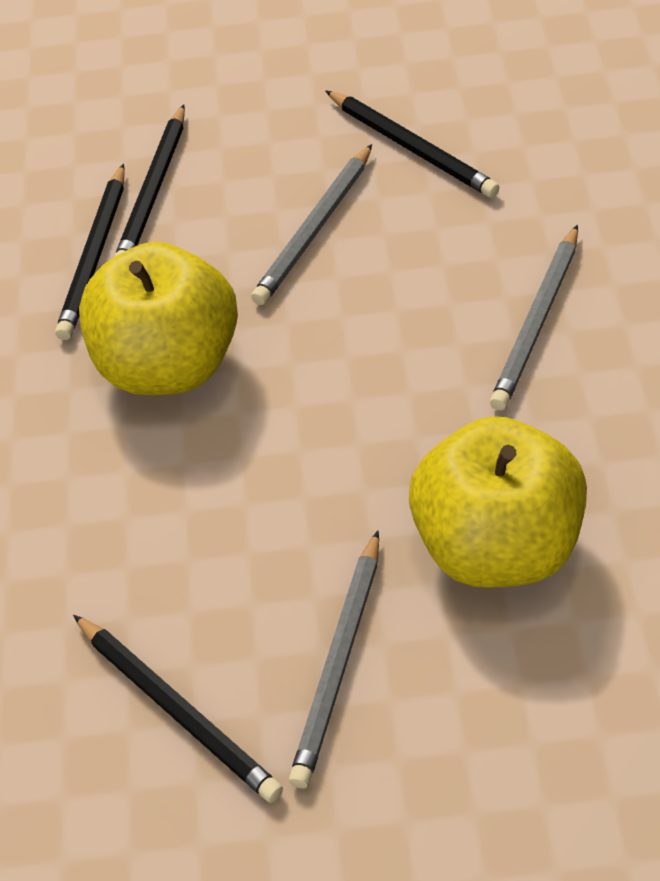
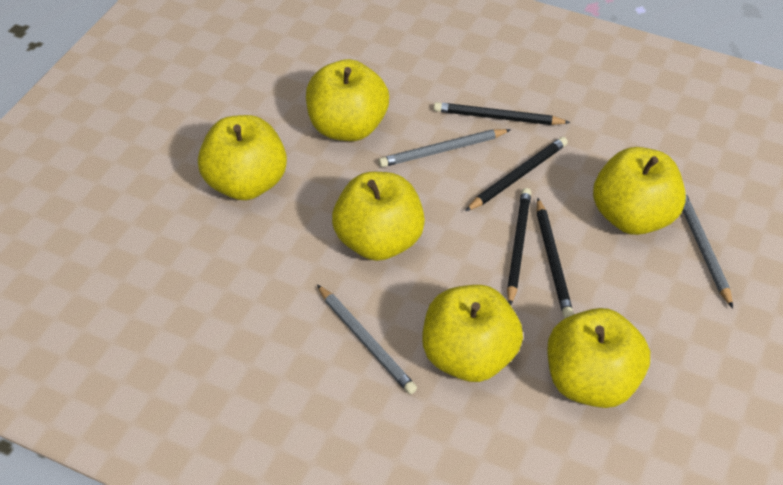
yellow apple: 2 -> 6

